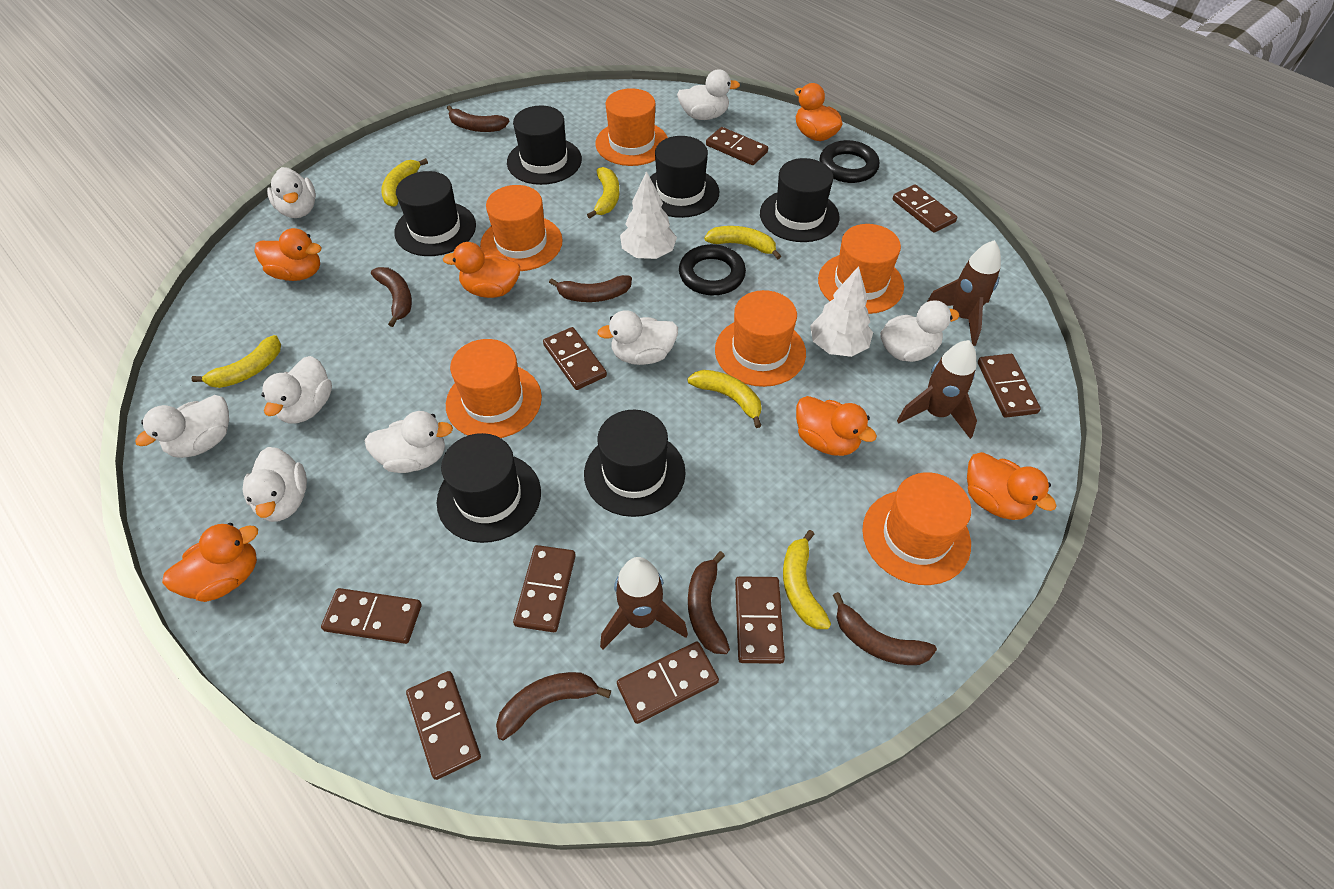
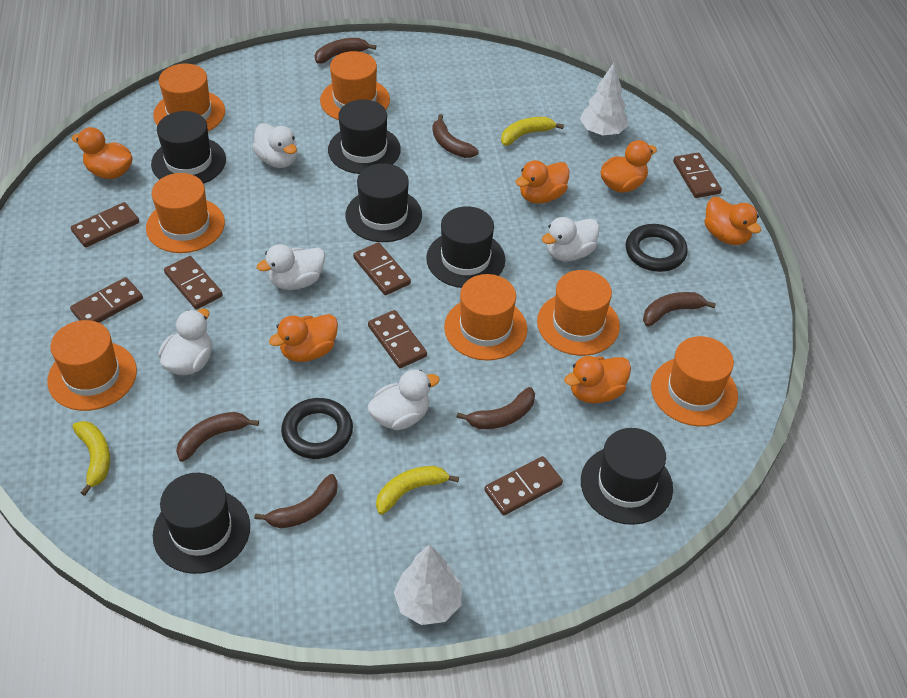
brown domino: 9 -> 7
brown rocket: 3 -> 0
orange hat: 6 -> 7
white duck: 8 -> 5
yellow banana: 6 -> 3

